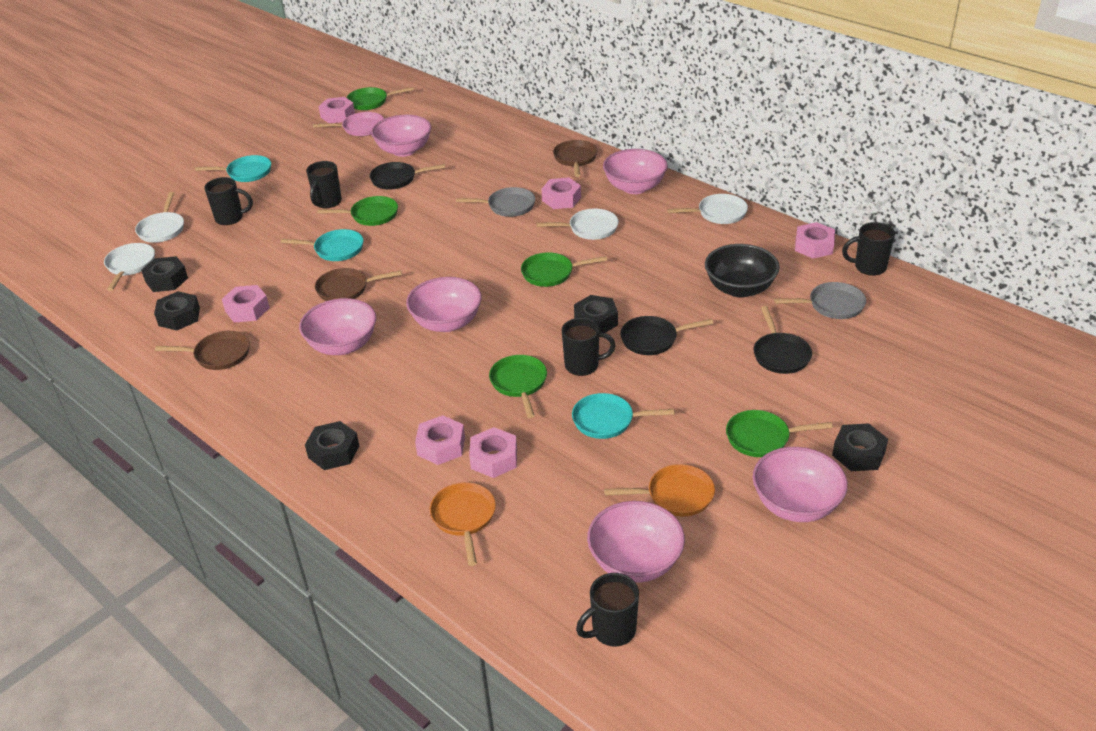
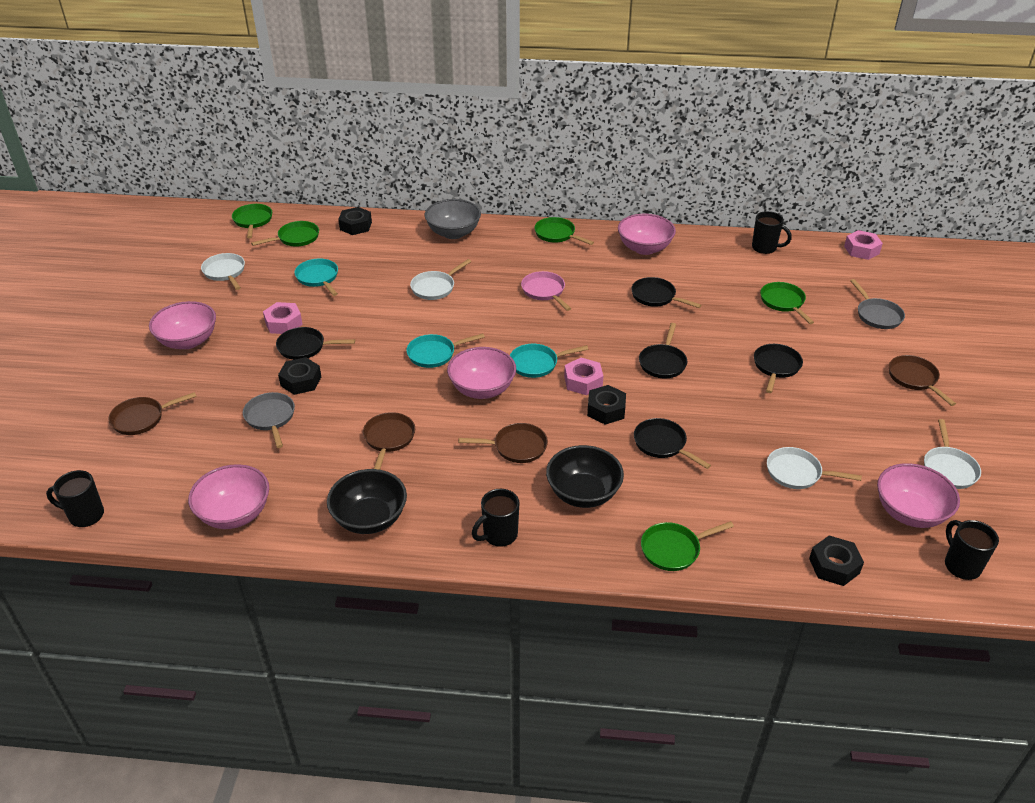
black bowl: 1 -> 2
black mug: 5 -> 4
black nut: 5 -> 4
black pan: 3 -> 5
brown pan: 3 -> 4
grey bowl: 0 -> 1
orange pan: 2 -> 0
pink bowl: 6 -> 5
pink nut: 6 -> 3

